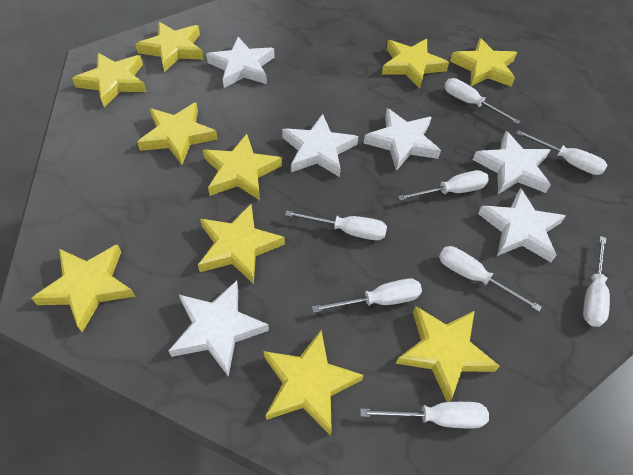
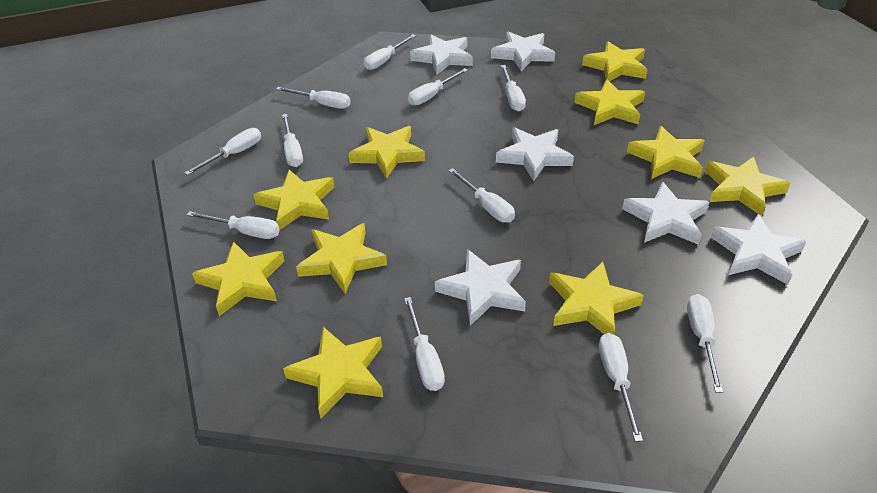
white screwdriver: 8 -> 11

